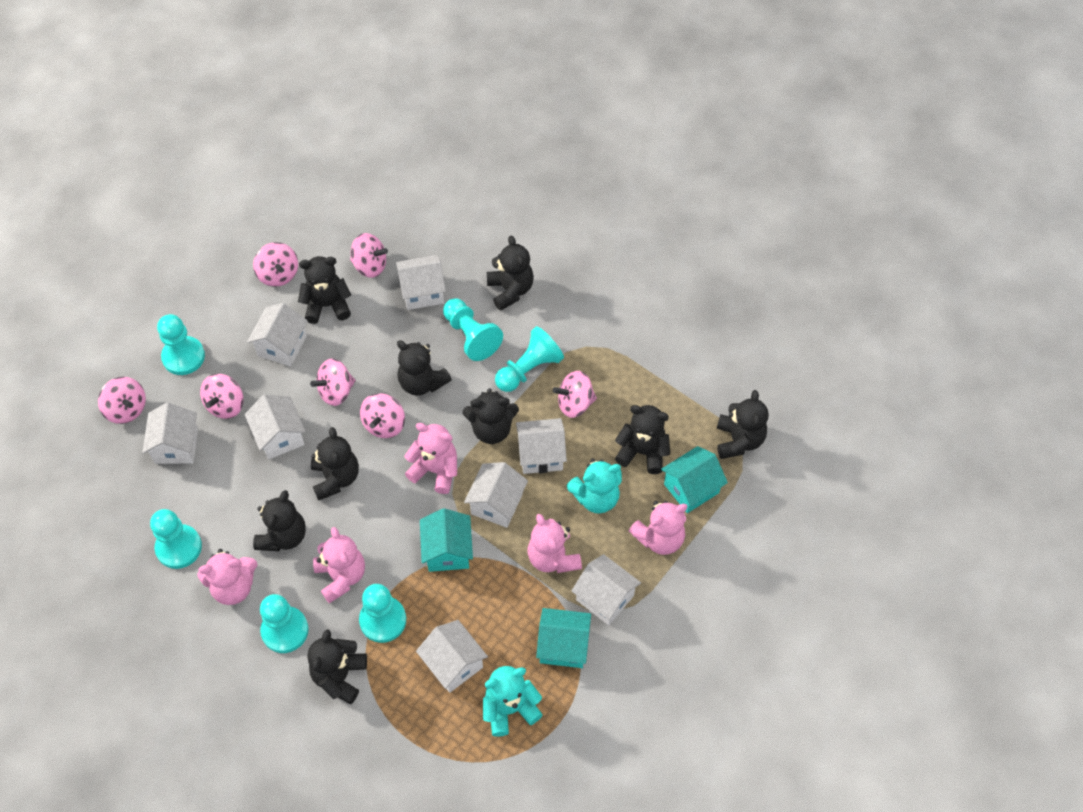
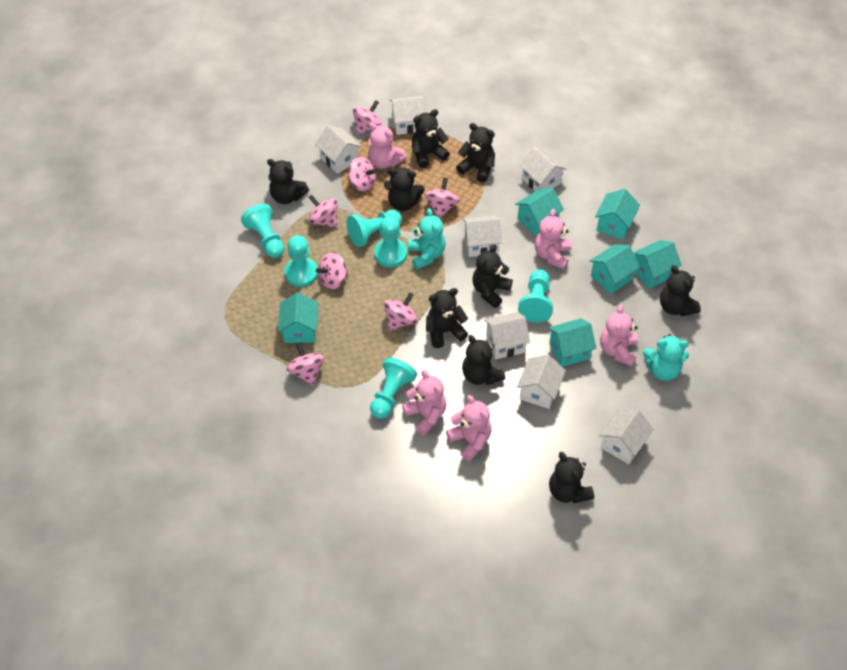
turquoise house: 3 -> 6
white house: 8 -> 7

